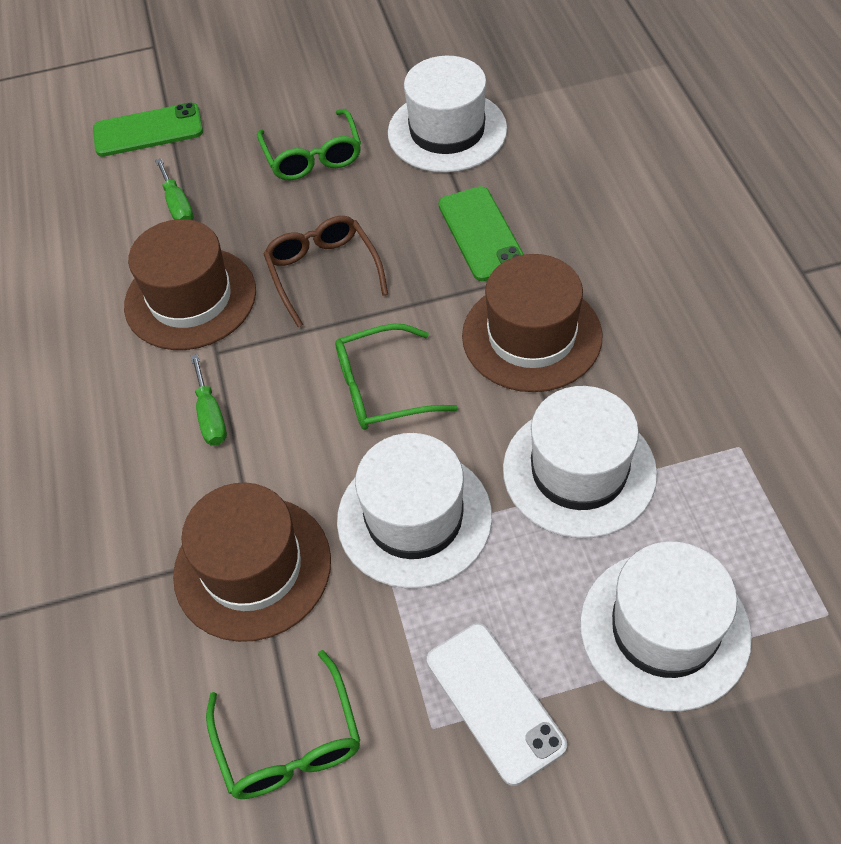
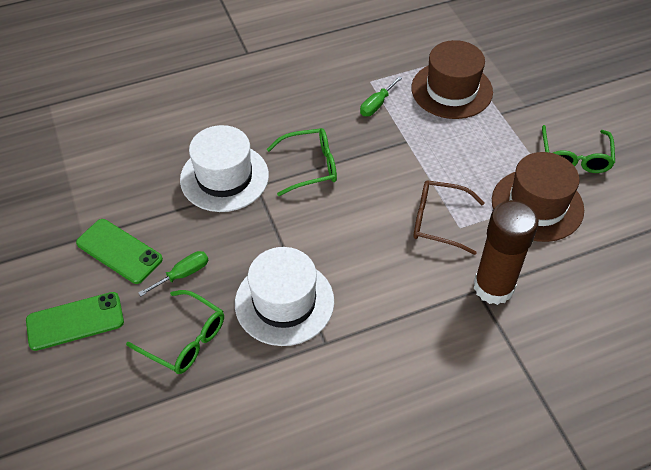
brown glue stick: 0 -> 1
brown hat: 3 -> 2
white hat: 4 -> 2
white phone: 1 -> 0

